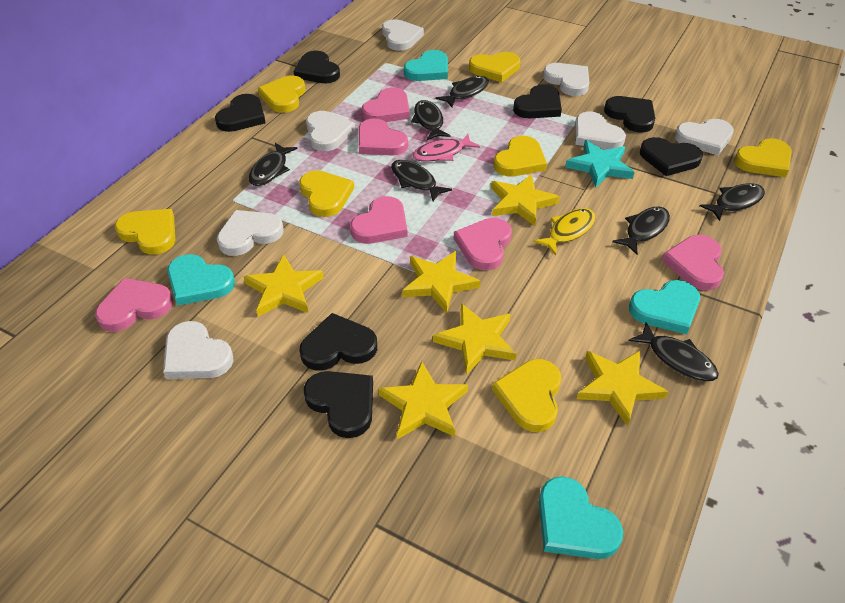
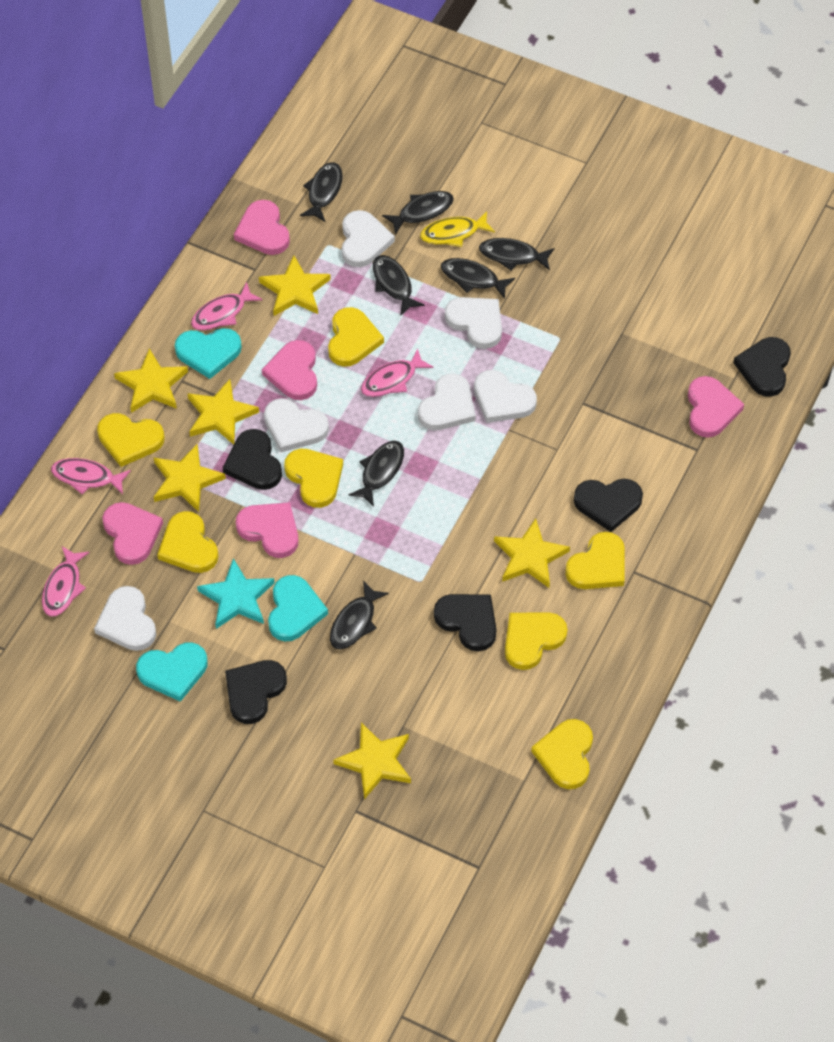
black heart: 7 -> 5
pink fish: 1 -> 4
pink heart: 6 -> 5
turquoise heart: 4 -> 3
white heart: 7 -> 6

